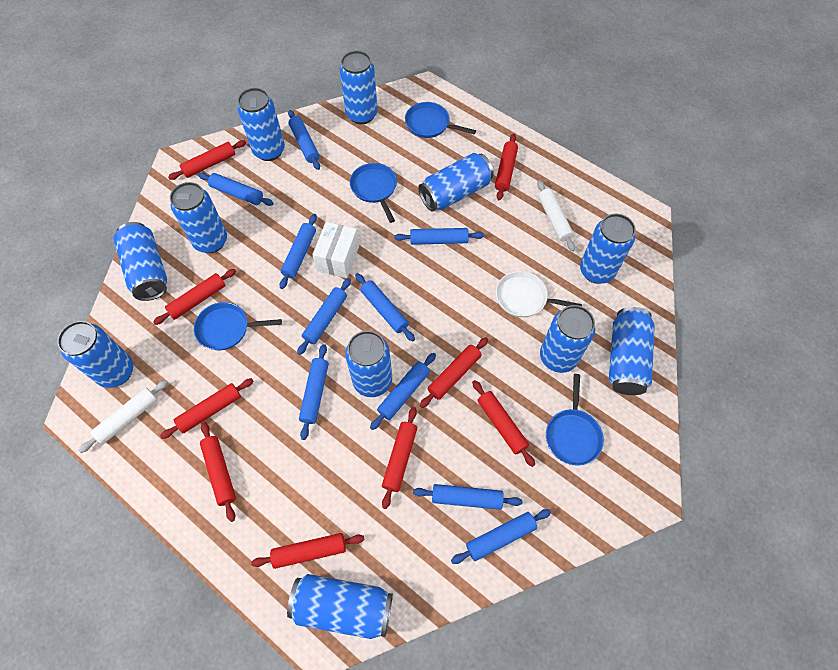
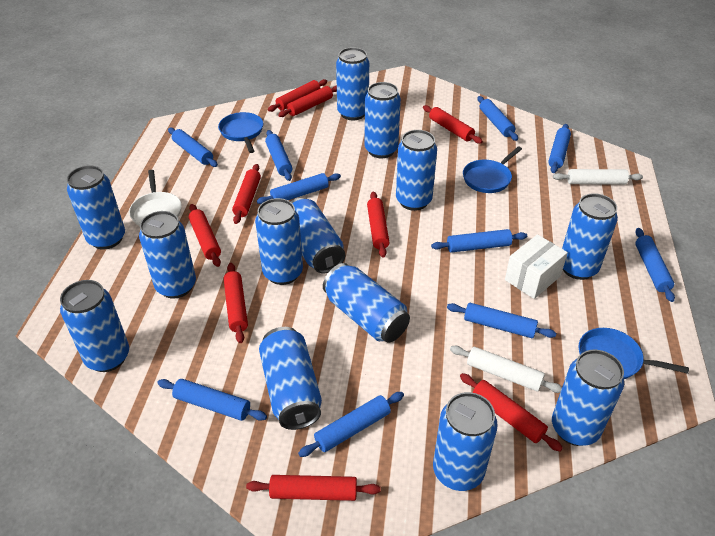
blue can: 11 -> 13
blue pan: 4 -> 3

